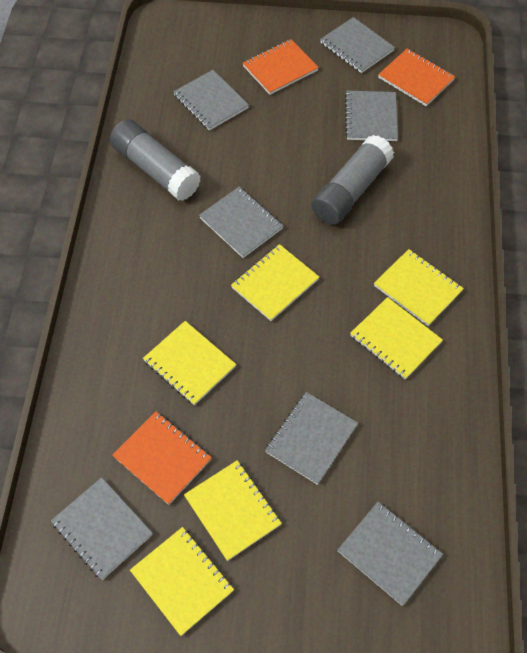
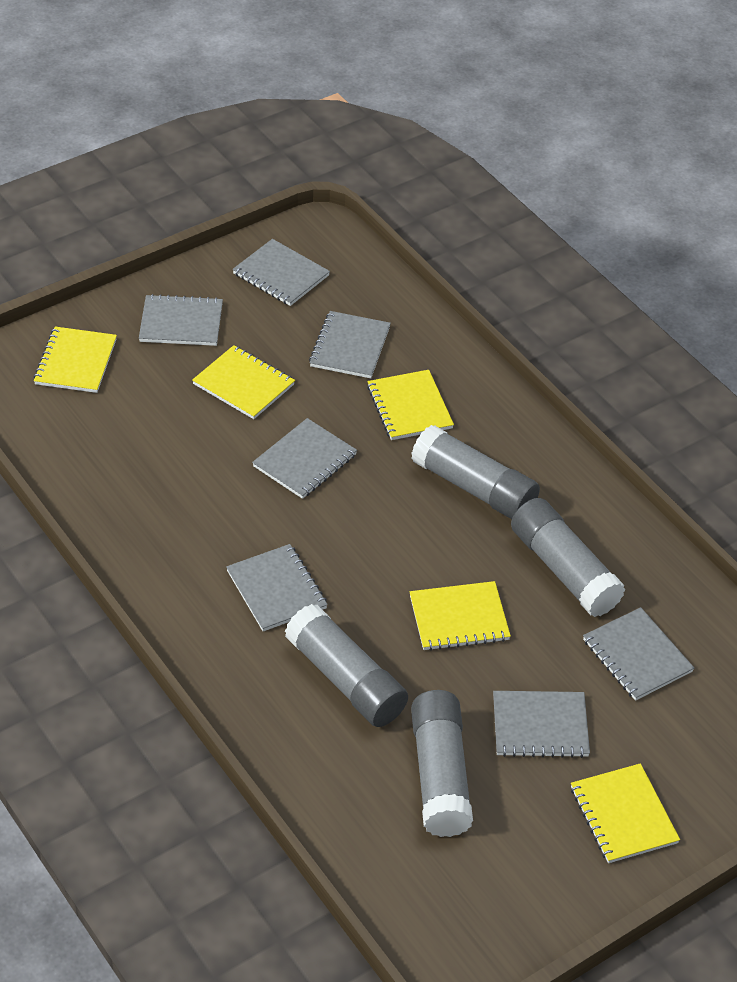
grey glue stick: 2 -> 4
orange notebook: 3 -> 0
yellow notebook: 6 -> 5

